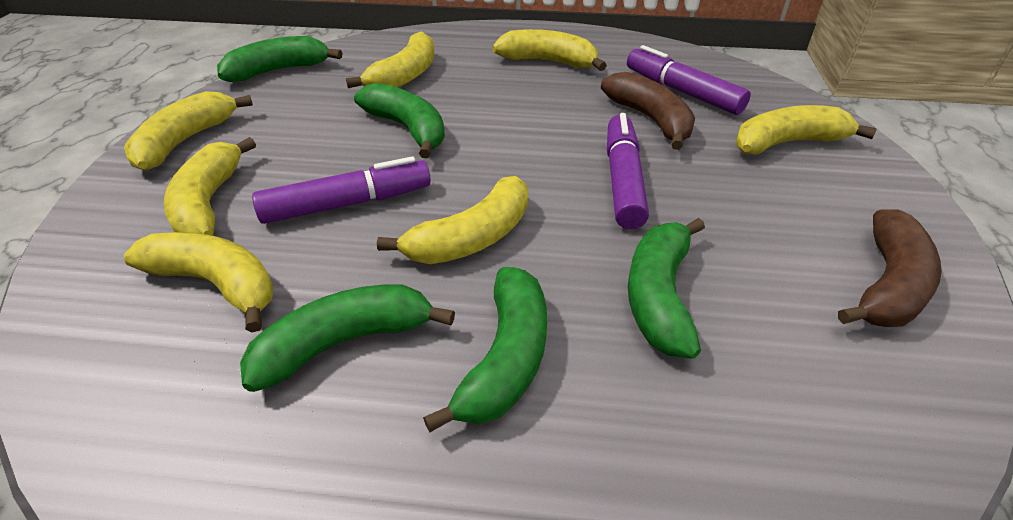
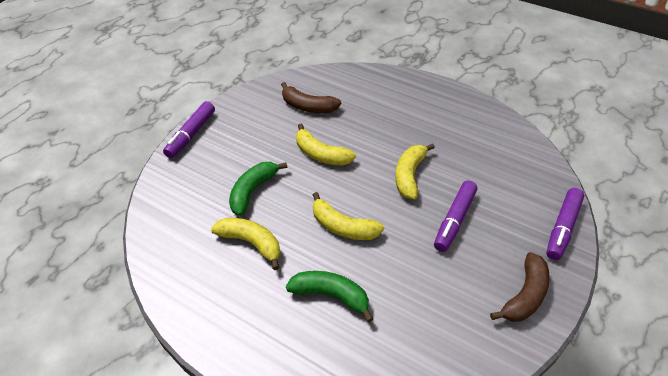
green banana: 5 -> 2
yellow banana: 7 -> 4

